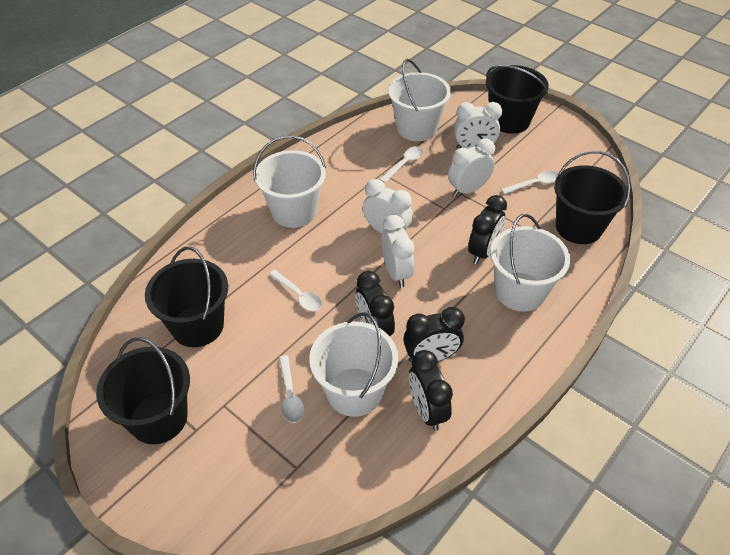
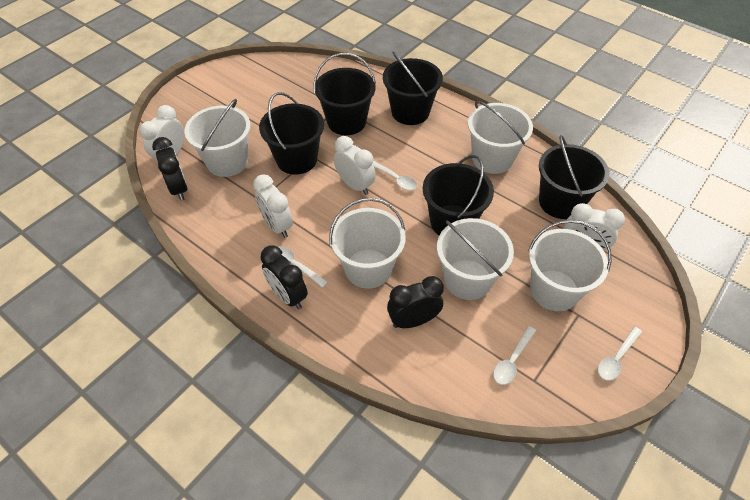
black bucket: 4 -> 5
black clock: 4 -> 3
white bucket: 4 -> 5

